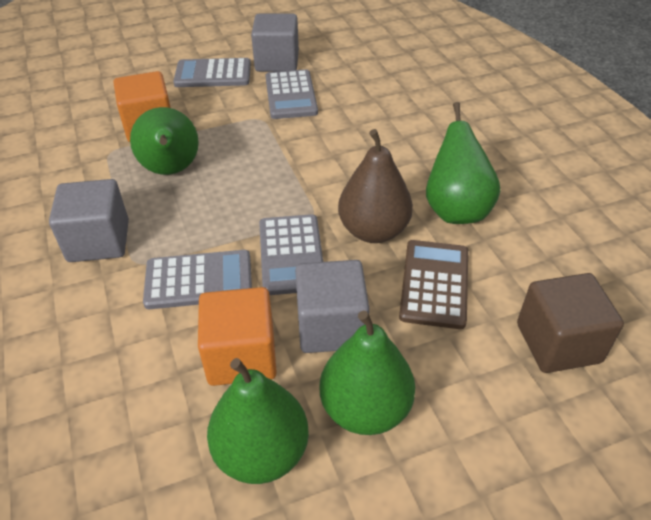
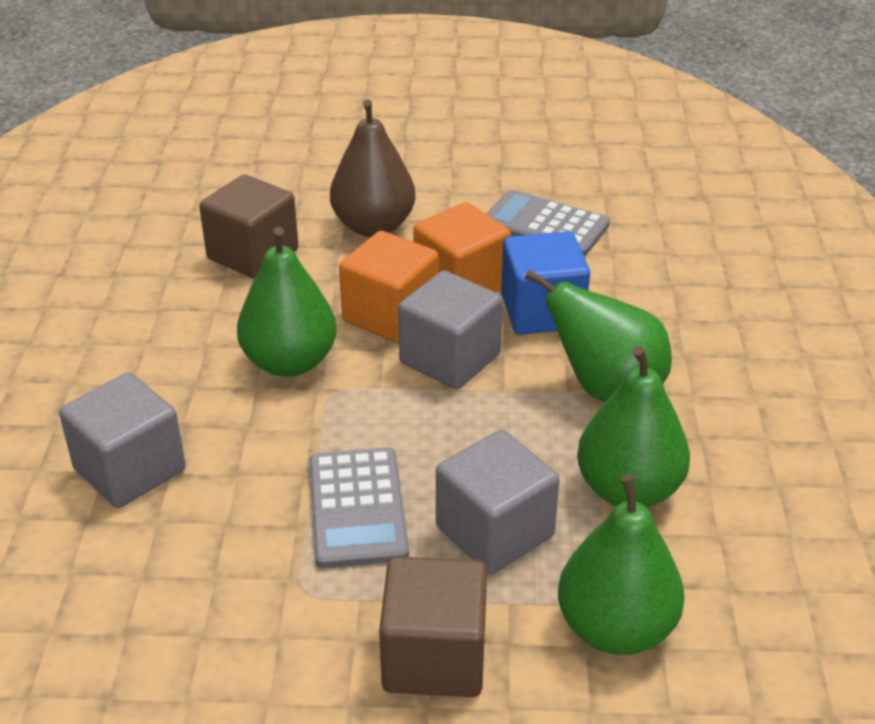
blue cube: 0 -> 1
brown calculator: 1 -> 0
brown cube: 1 -> 2
grey calculator: 4 -> 2

